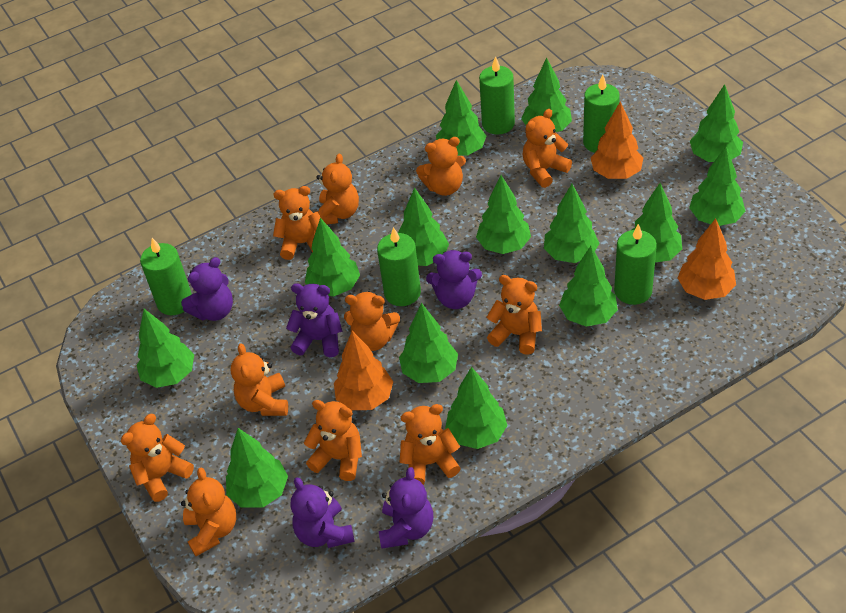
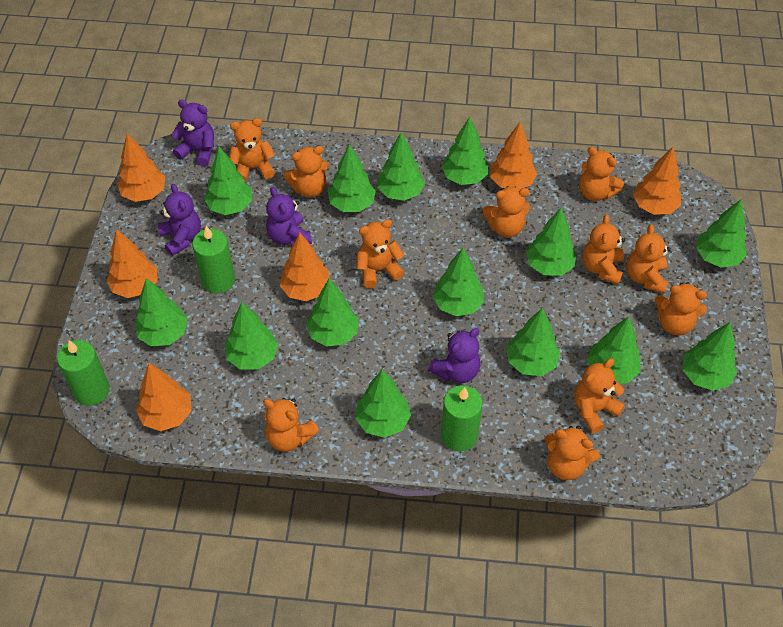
green candle: 5 -> 3
orange tree: 3 -> 6
purple teddy bear: 5 -> 4

